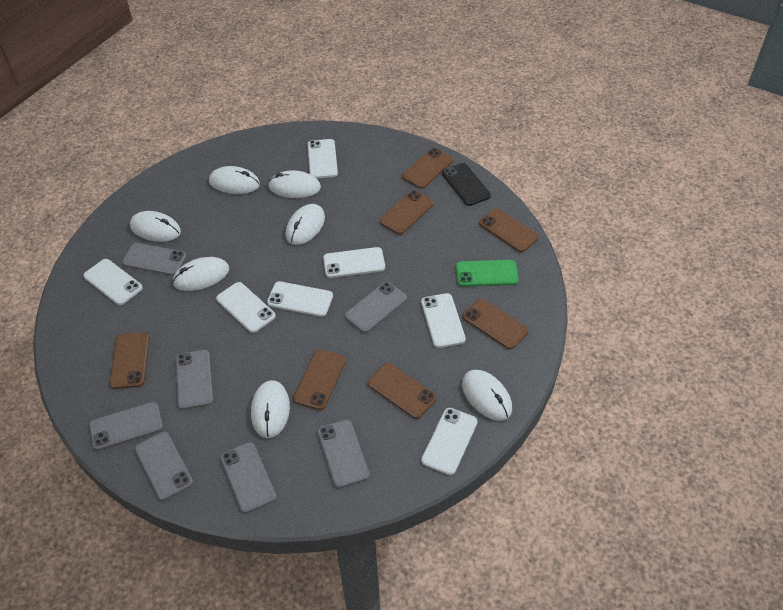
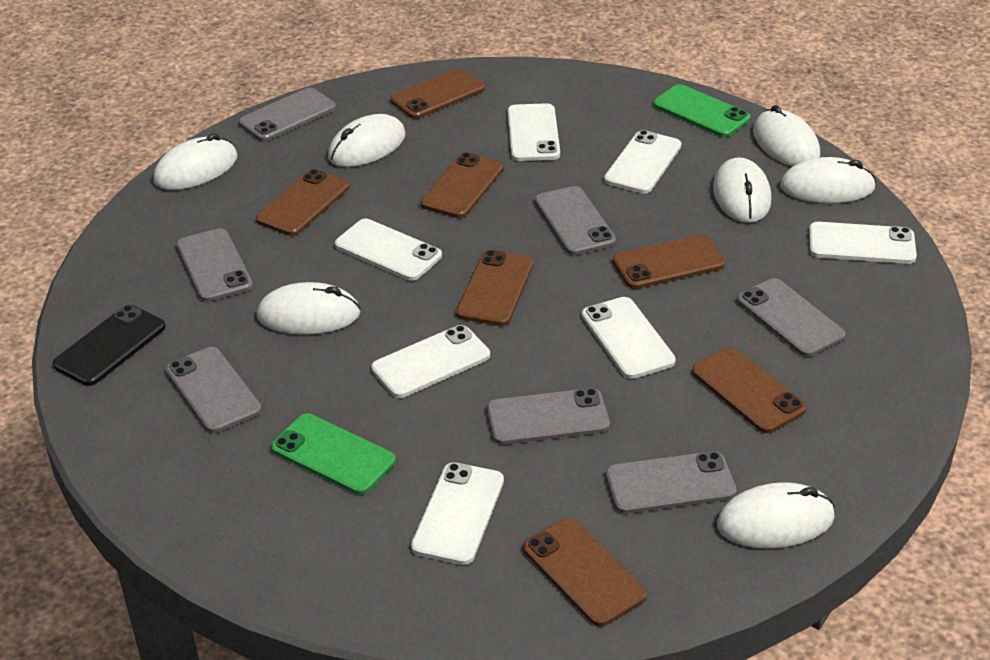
green phone: 1 -> 2

